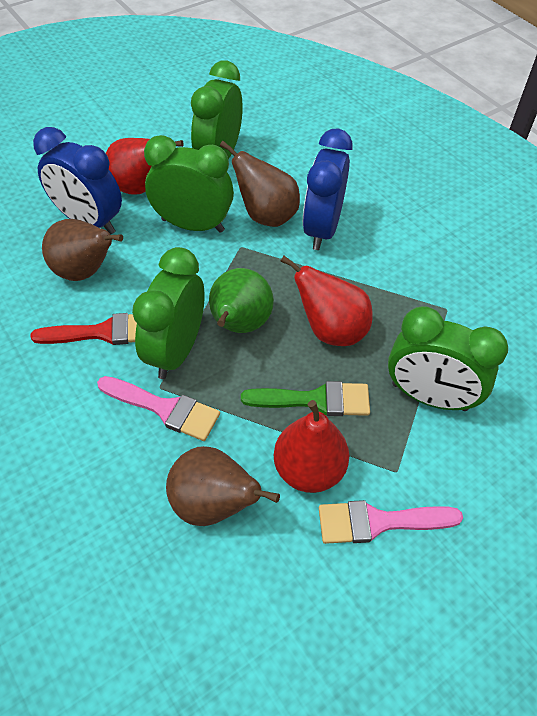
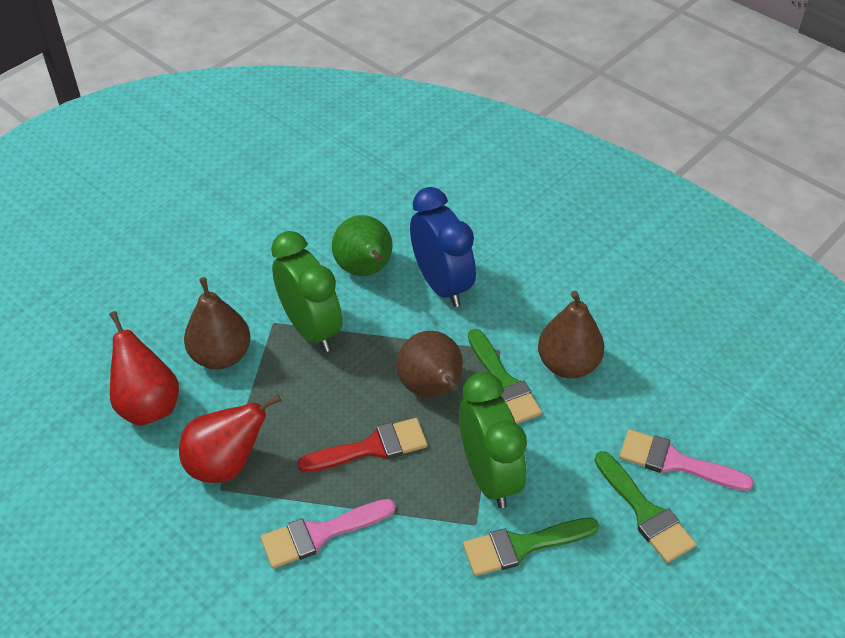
blue clock: 2 -> 1
green brush: 1 -> 3
green clock: 4 -> 2
red pear: 3 -> 2

